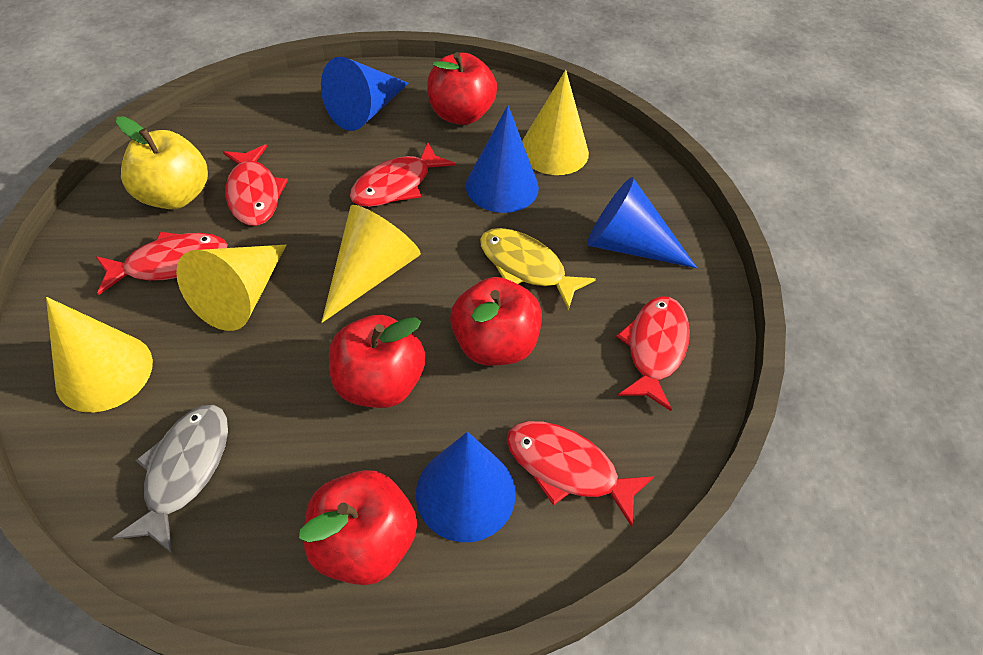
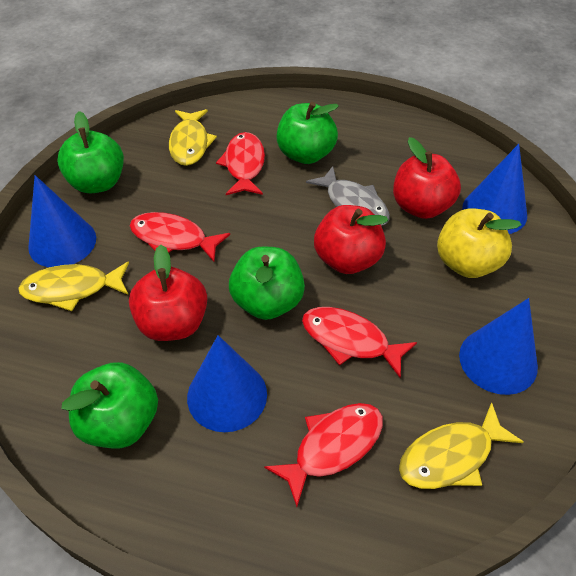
green apple: 0 -> 4
red apple: 4 -> 3
red fish: 5 -> 4
yellow cone: 4 -> 0
yellow fish: 1 -> 3

